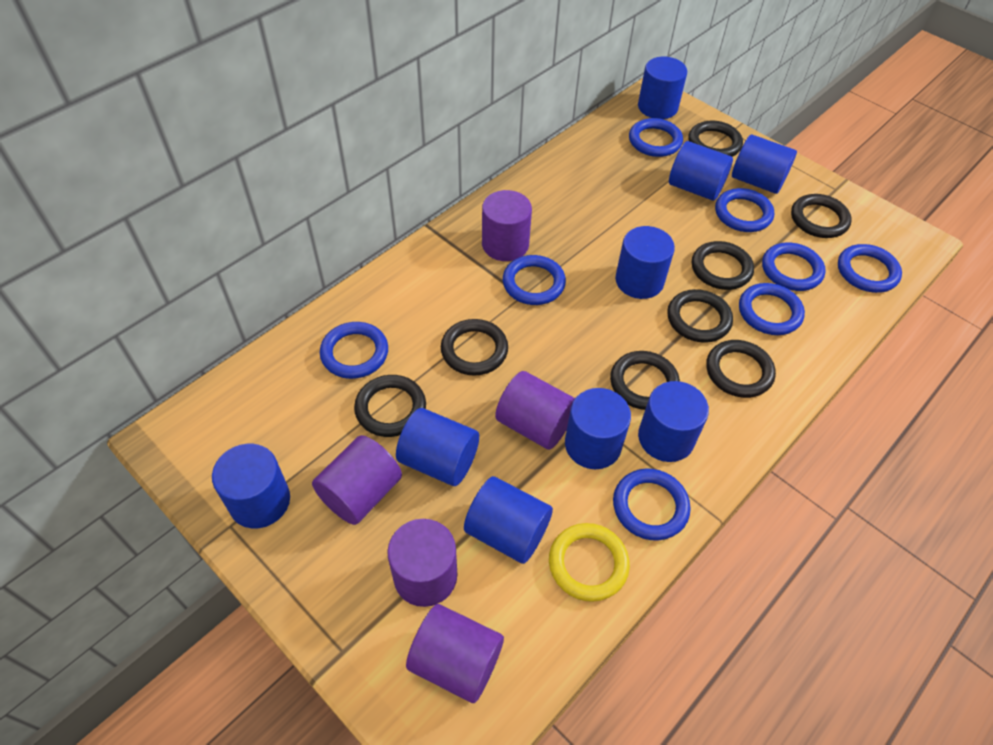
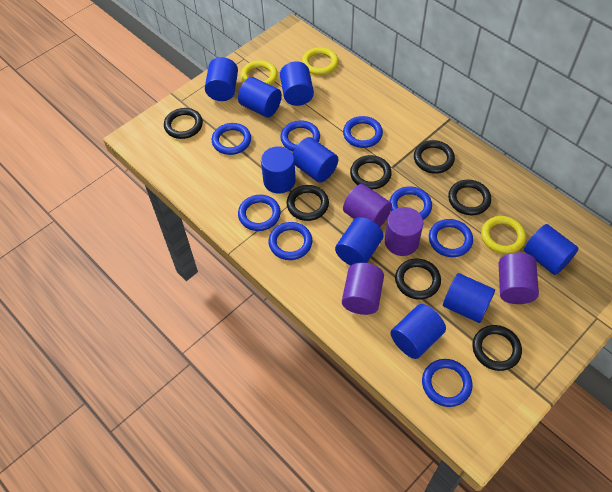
black ring: 8 -> 7
purple cylinder: 5 -> 4
yellow ring: 1 -> 3

